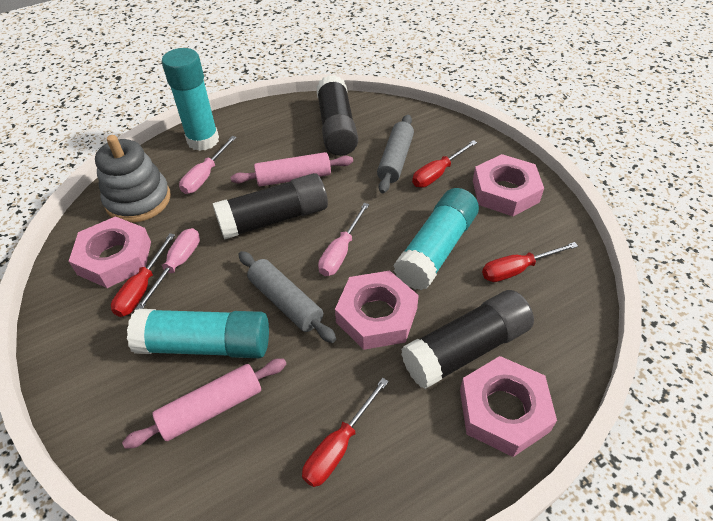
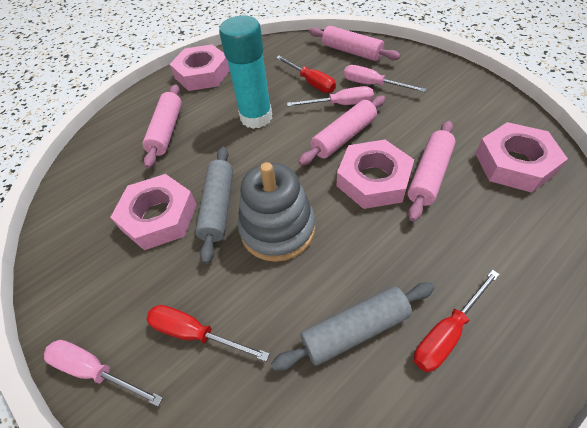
black glue stick: 3 -> 0
pink rolling pin: 2 -> 4
red screwdriver: 4 -> 3
turquoise glue stick: 3 -> 1

